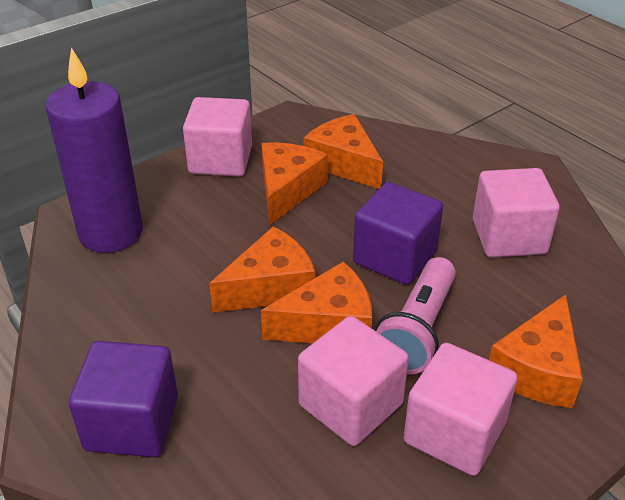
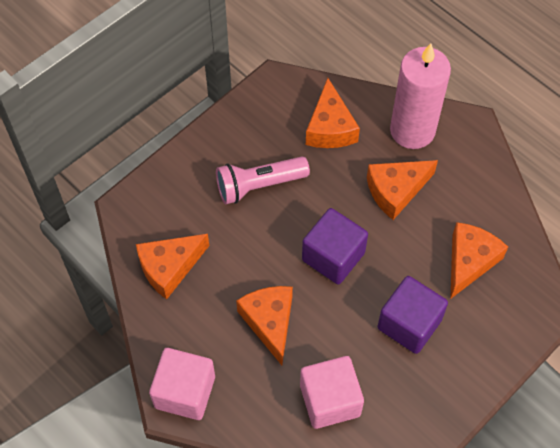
pink candle: 0 -> 1
pink cube: 4 -> 2
purple candle: 1 -> 0

